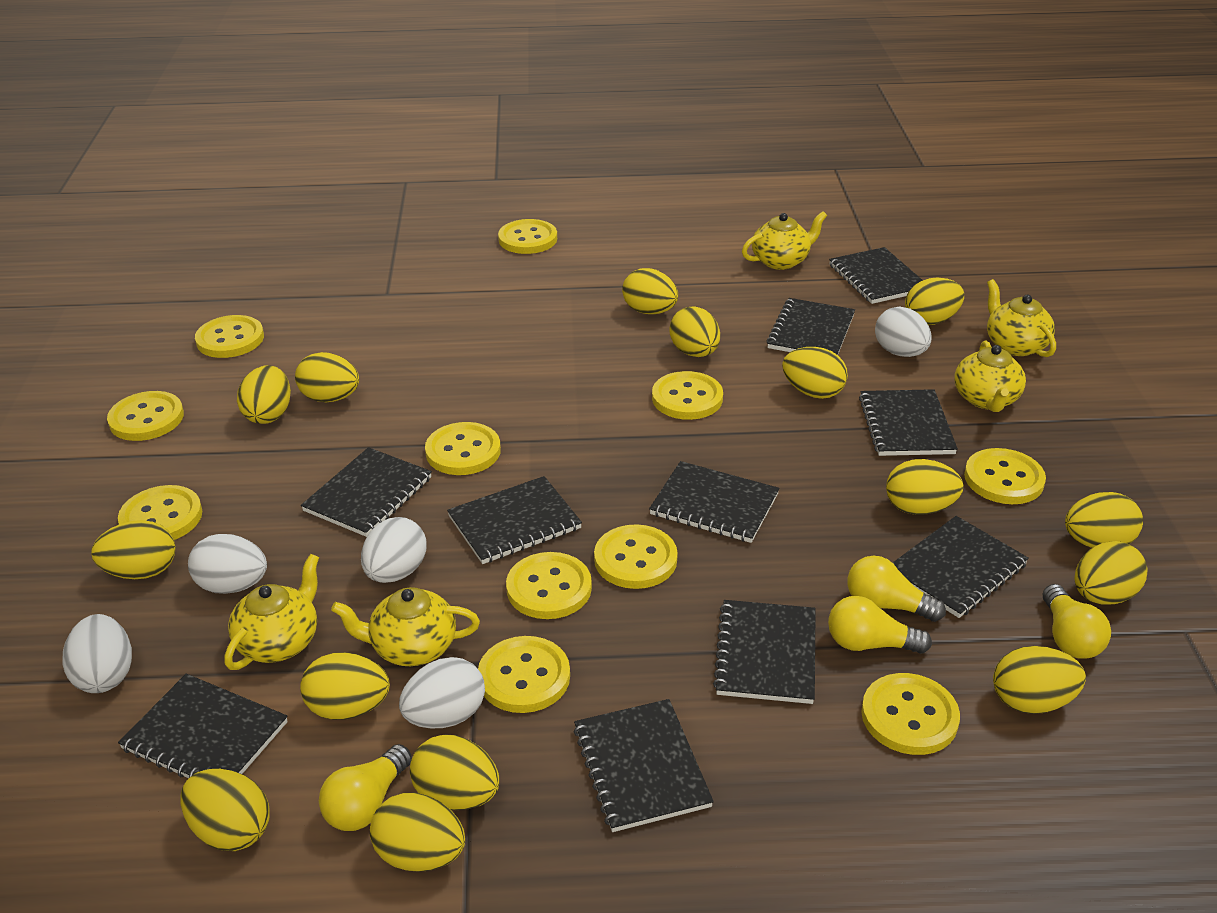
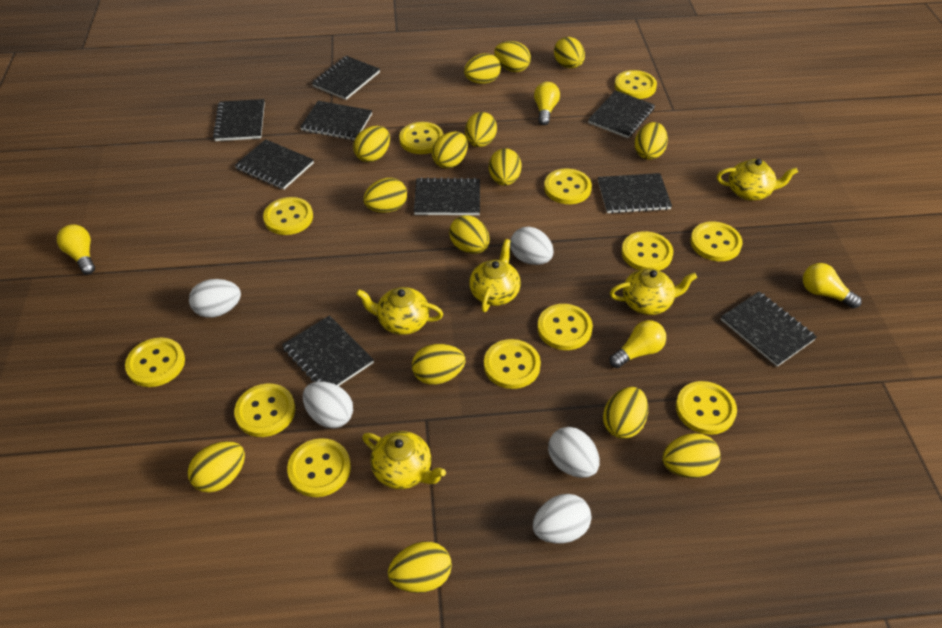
black notebook: 10 -> 9
yellow button: 11 -> 12

